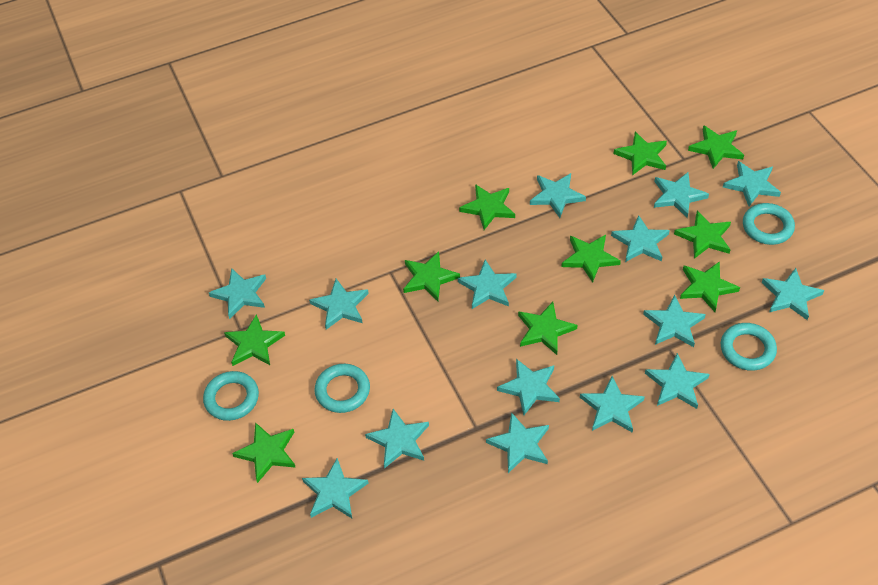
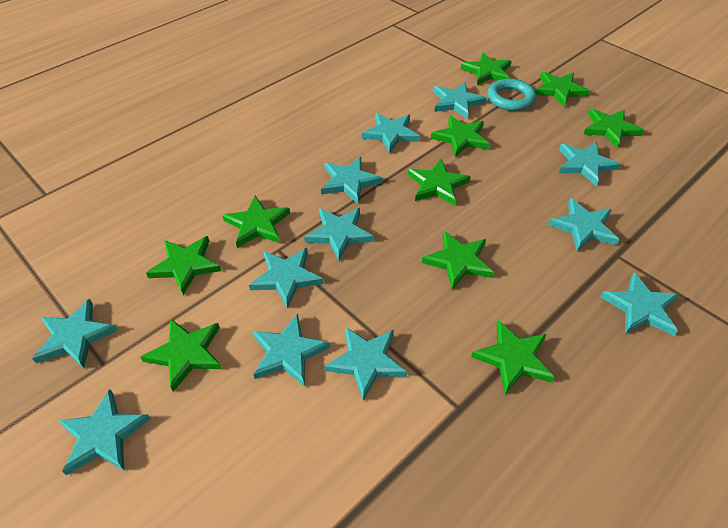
turquoise ring: 4 -> 1
turquoise star: 15 -> 12

